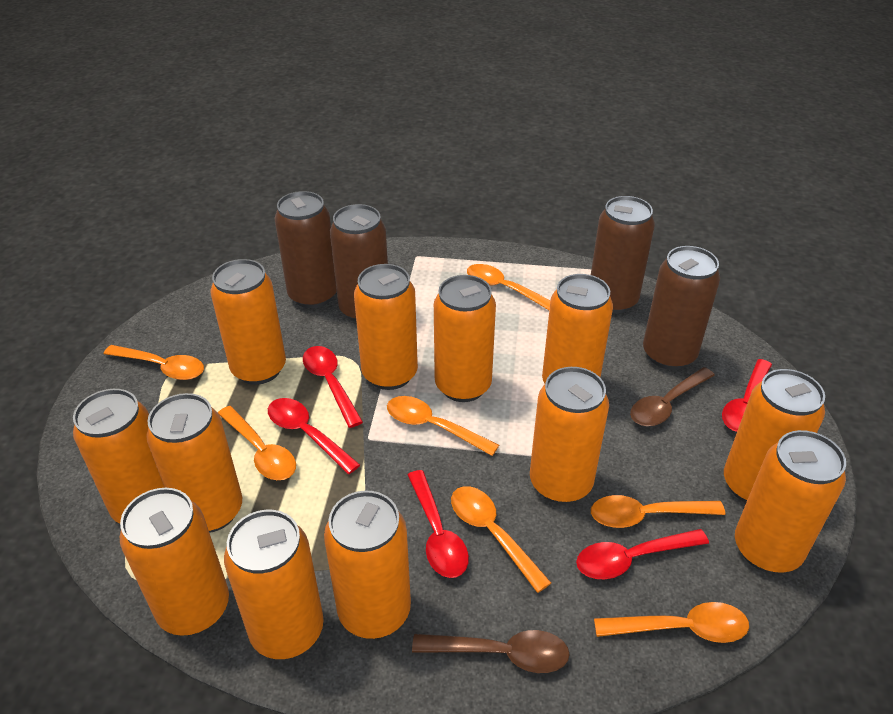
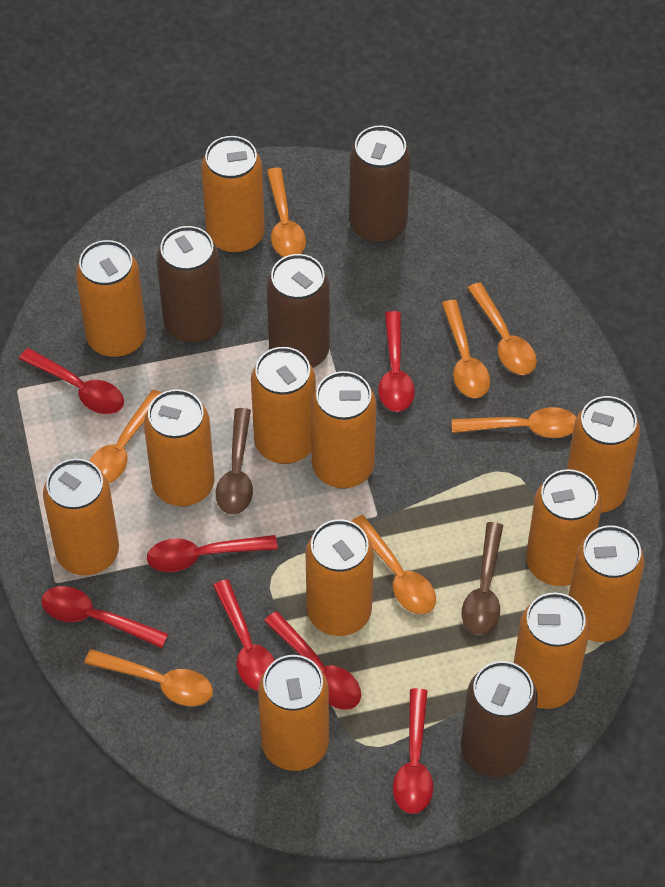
red spoon: 5 -> 7

